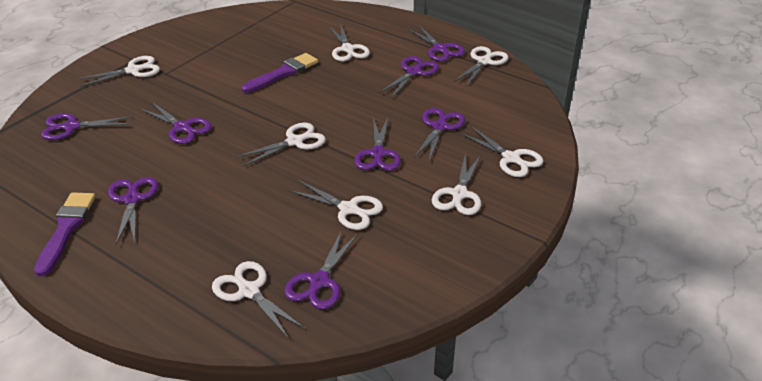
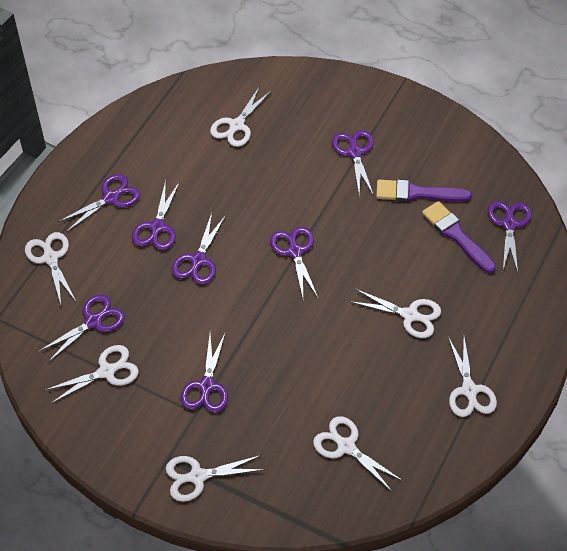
white scissors: 8 -> 7

